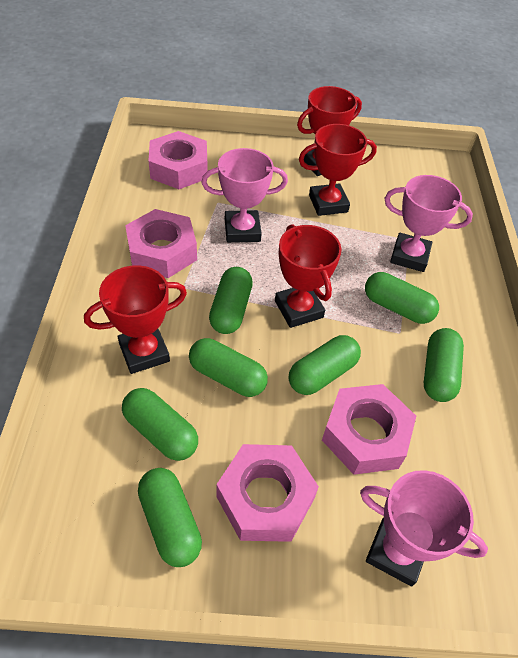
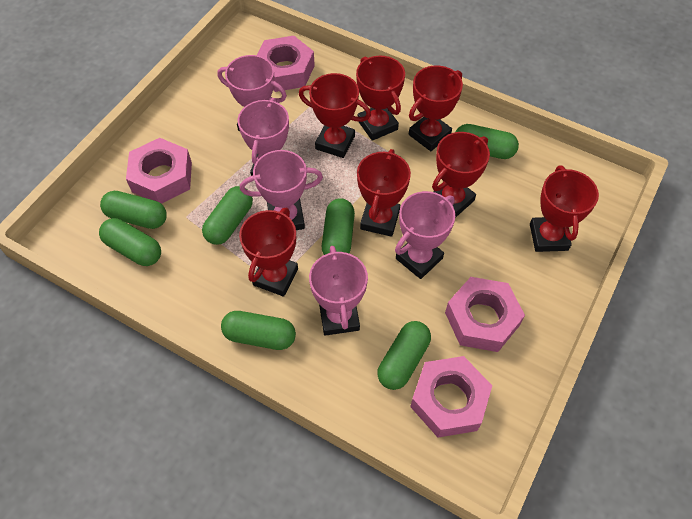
pink trophy: 3 -> 5
red trophy: 4 -> 7

